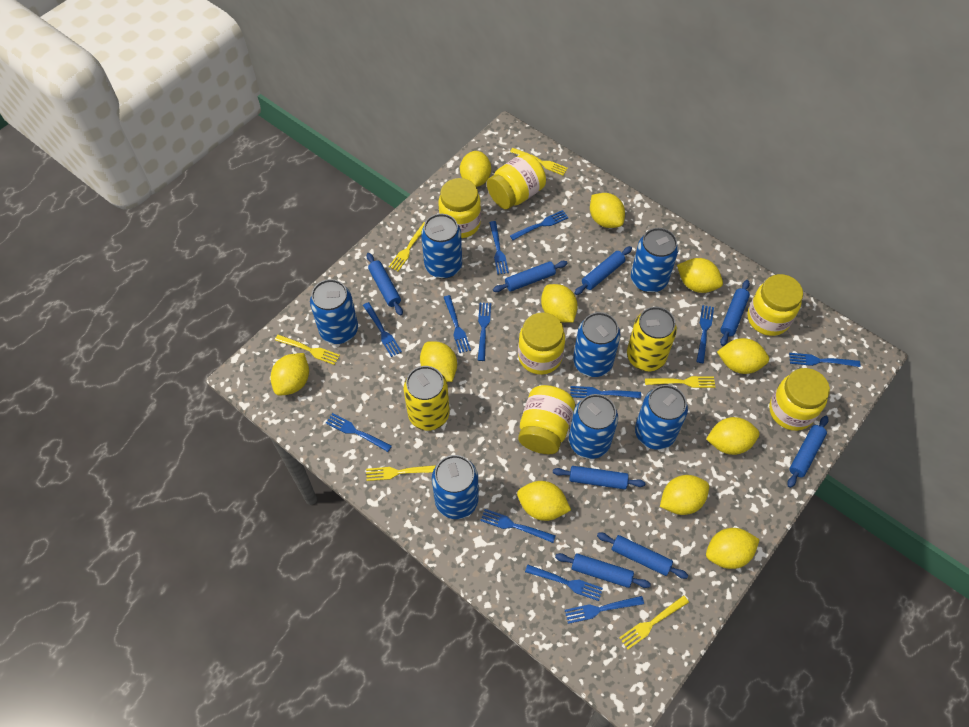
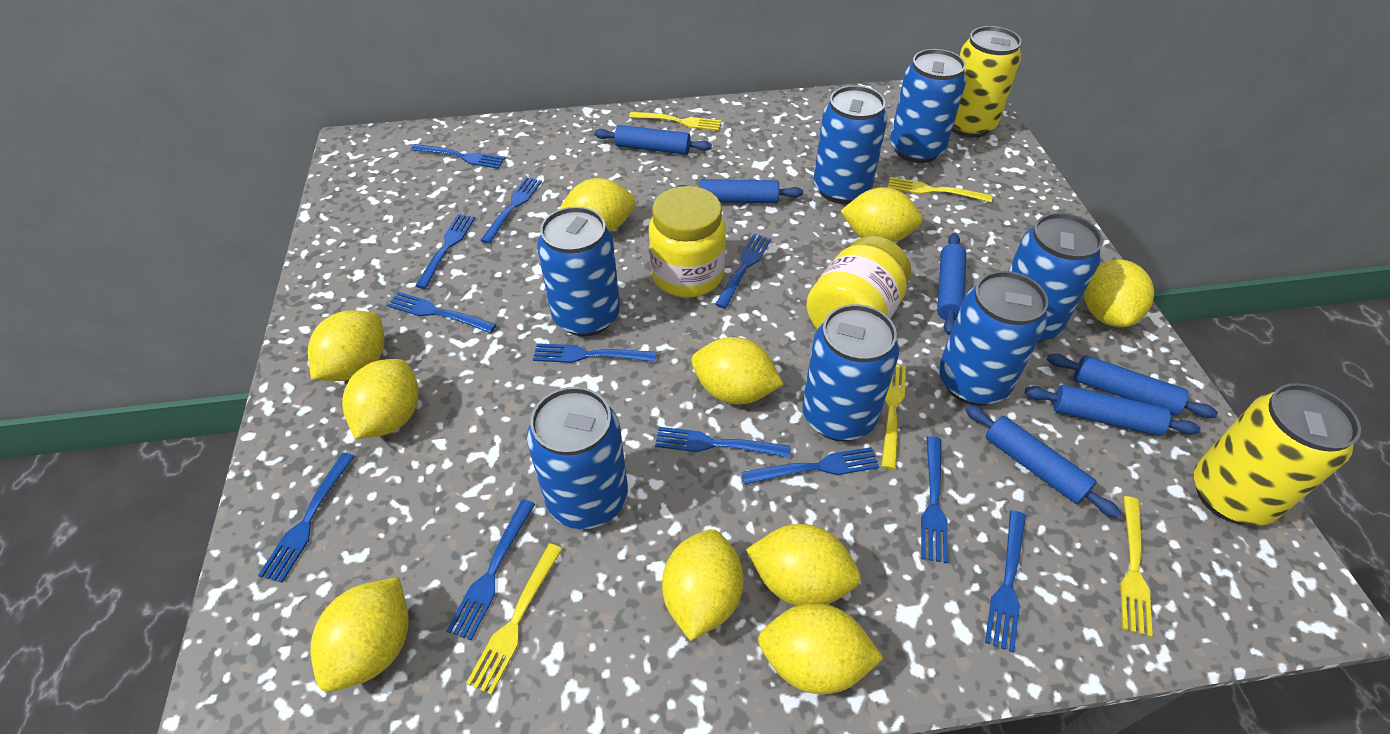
blue rolling pin: 8 -> 6
yellow fork: 6 -> 5
yellow jar: 6 -> 2
yellow lemon: 11 -> 10

